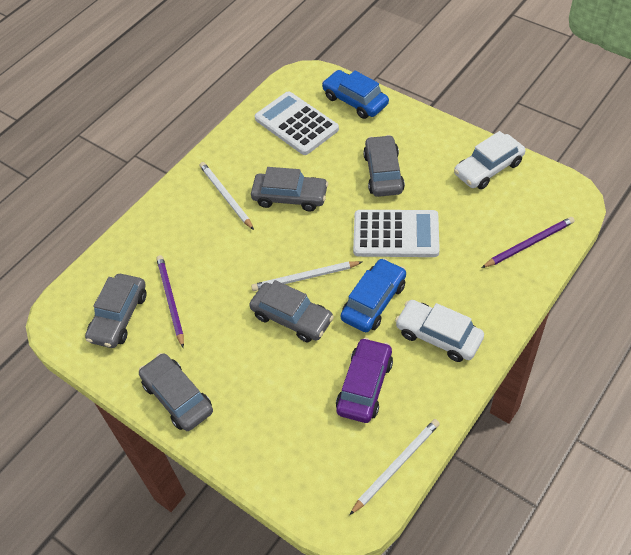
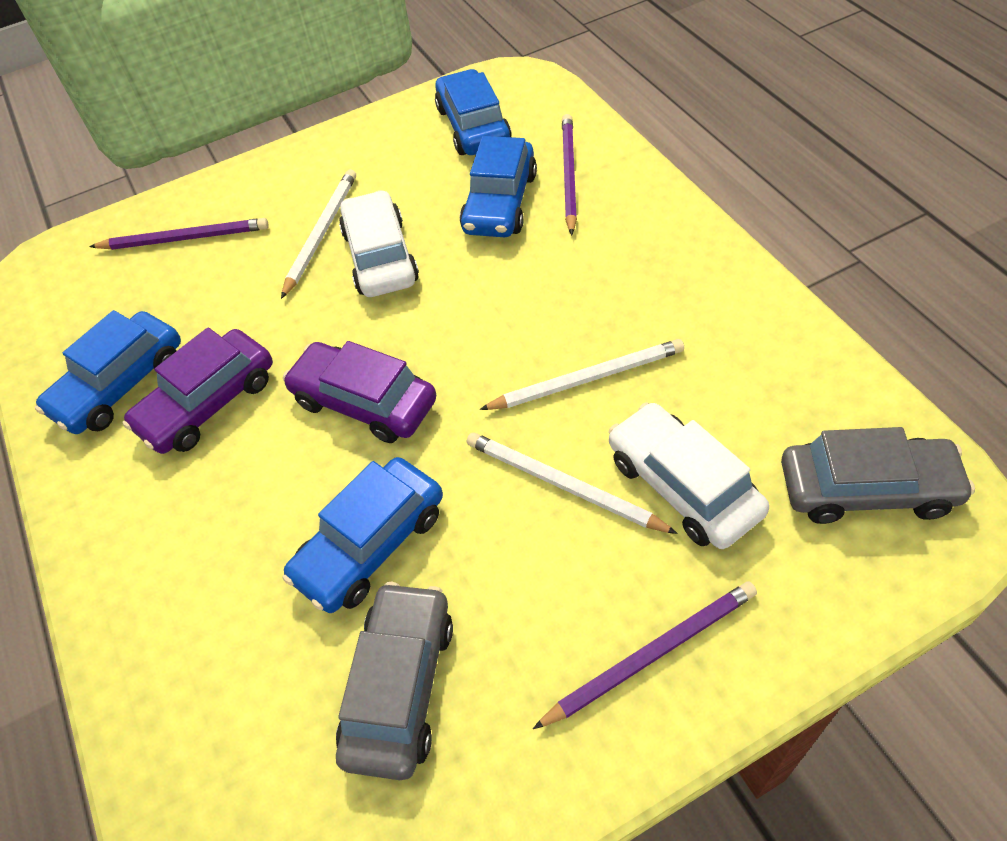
blue car: 2 -> 4
grey car: 5 -> 2
purple car: 1 -> 2
purple pencil: 2 -> 3
white calculator: 2 -> 0

